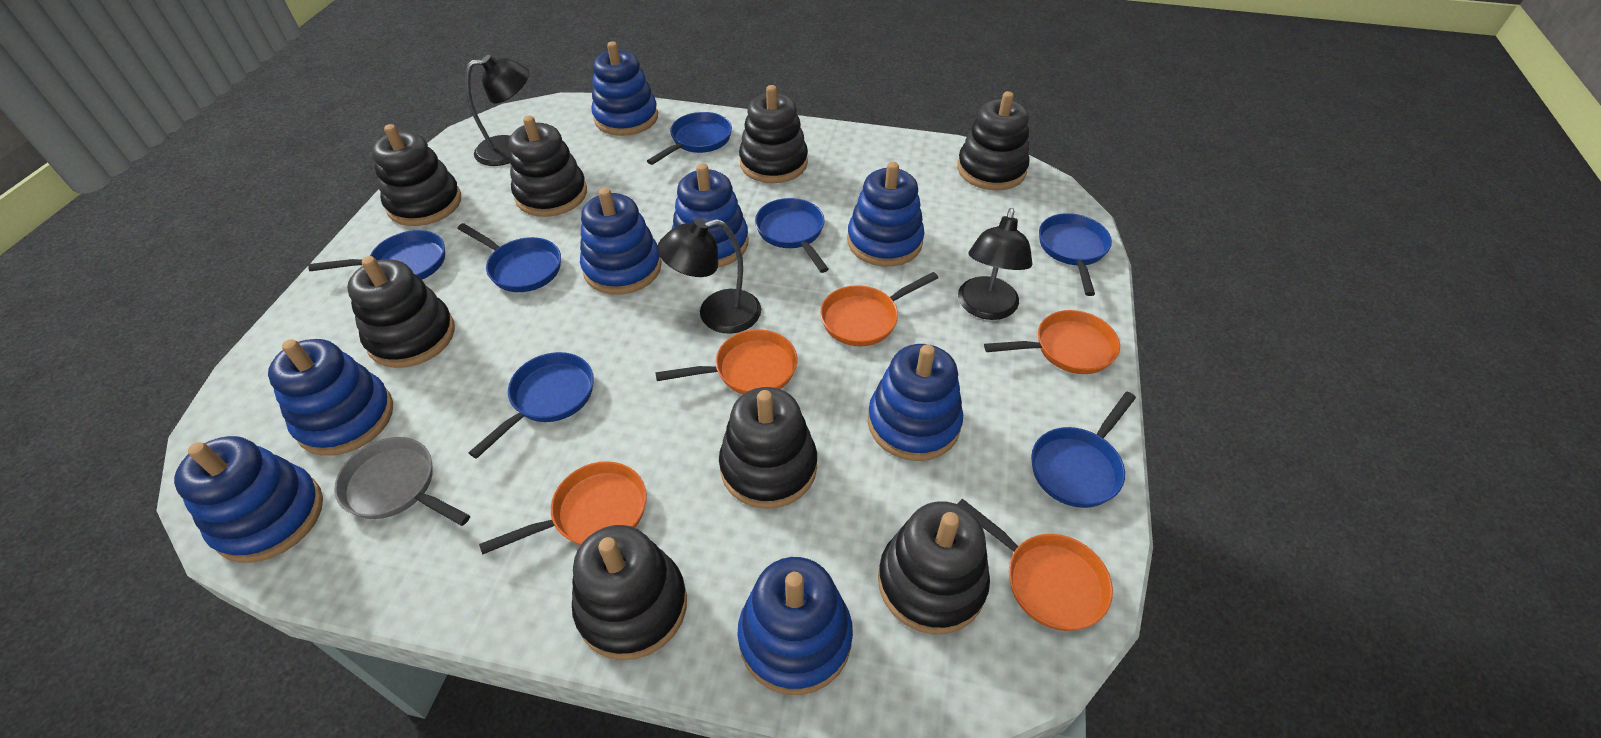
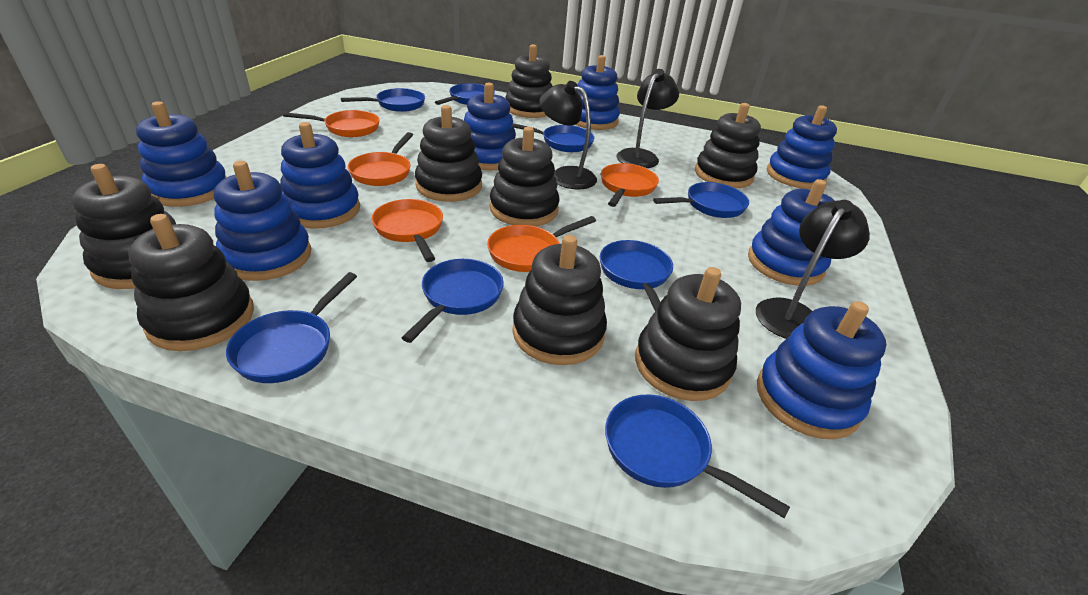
blue pan: 7 -> 8
grey pan: 1 -> 0

